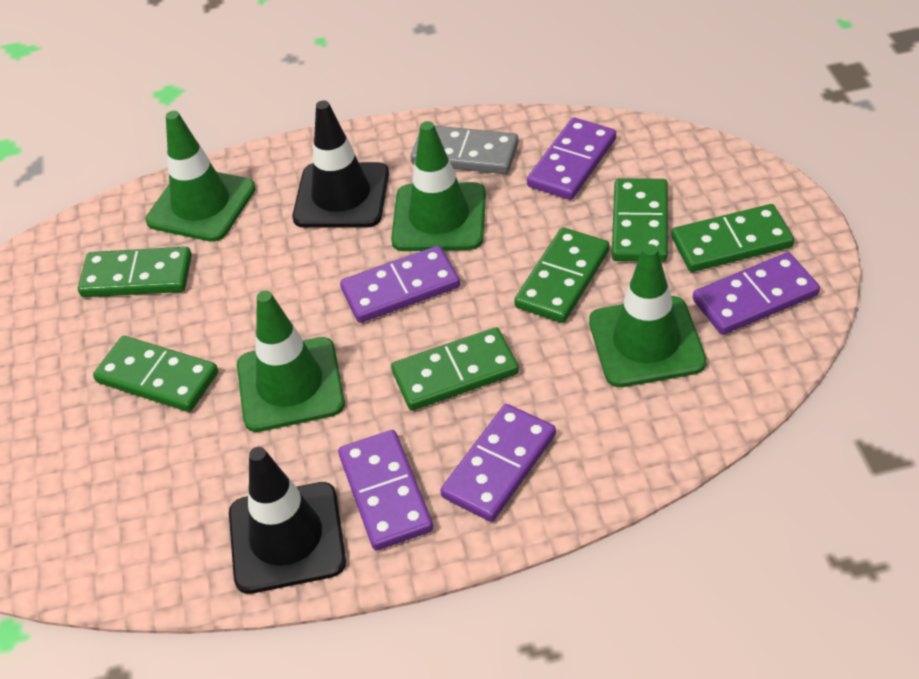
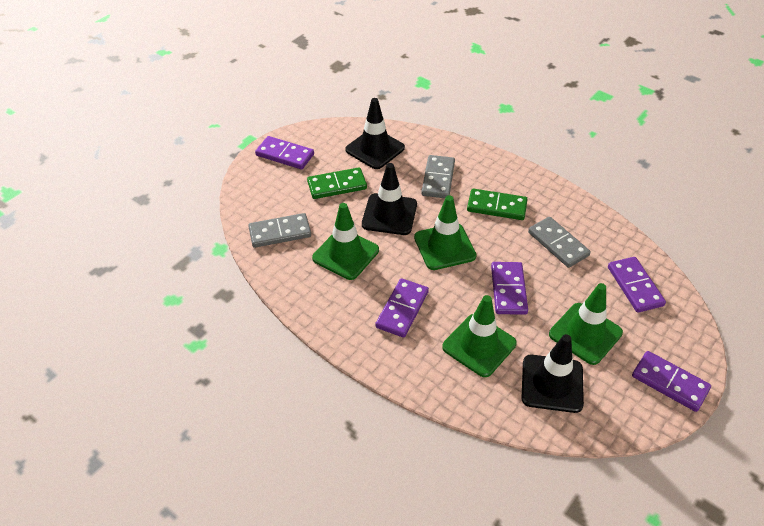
black traffic cone: 2 -> 3
green domino: 6 -> 2
grey domino: 1 -> 3

